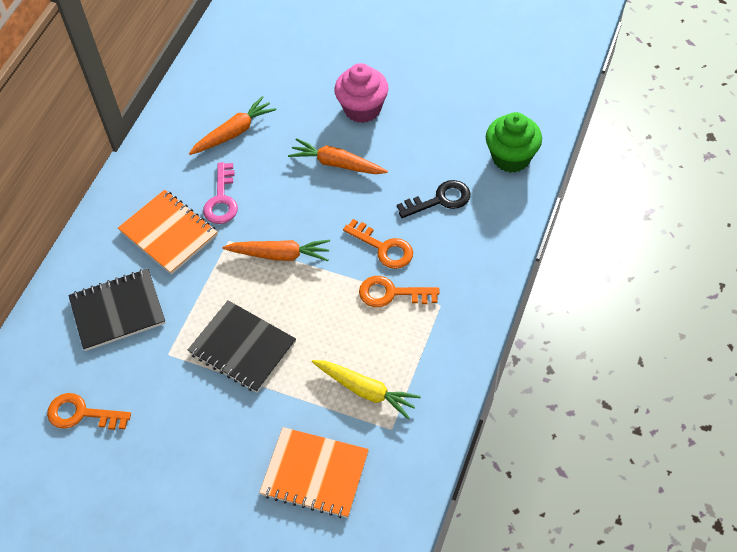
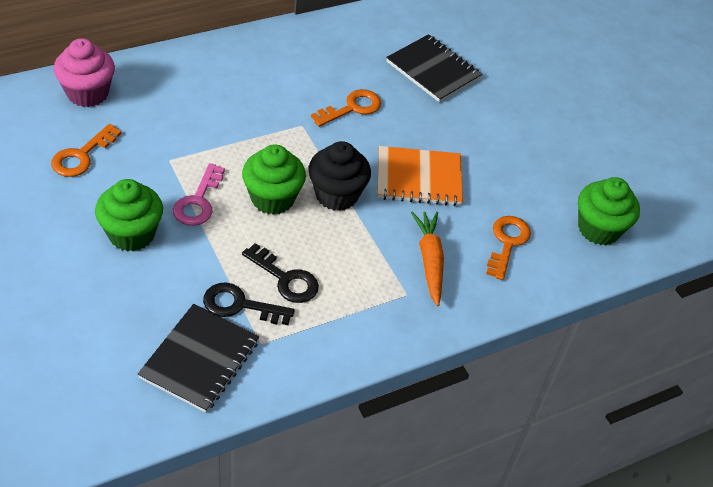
black cupcake: 0 -> 1
black key: 1 -> 2
green cupcake: 1 -> 3
orange carrot: 3 -> 1
orange notebook: 2 -> 1
yellow carrot: 1 -> 0

